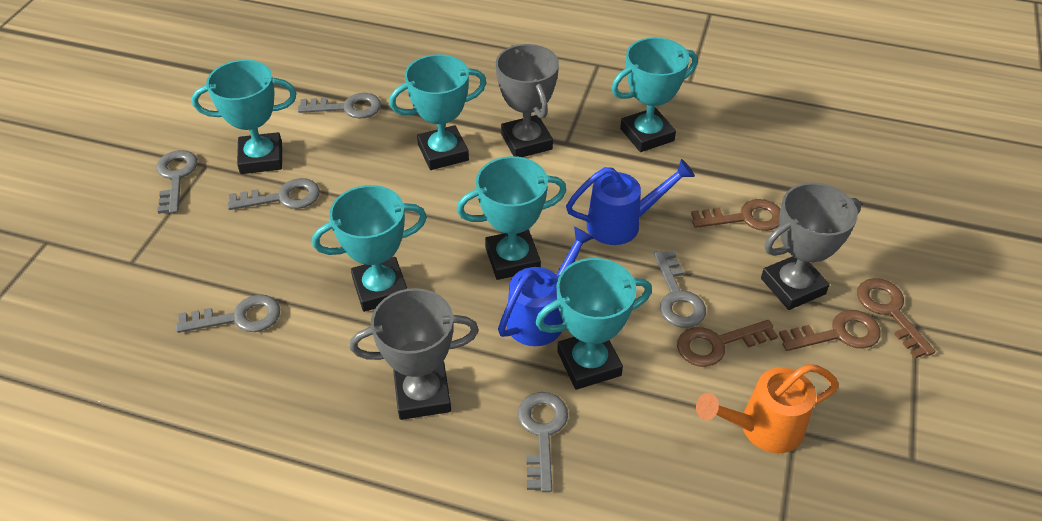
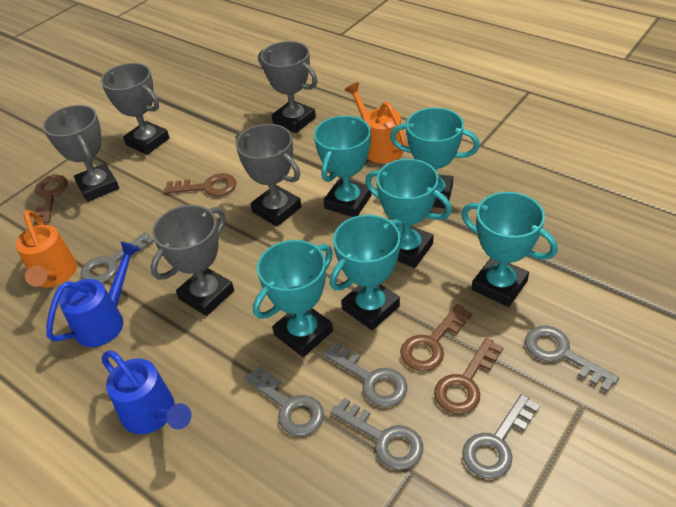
grey trophy: 3 -> 5
orange watering can: 1 -> 2

